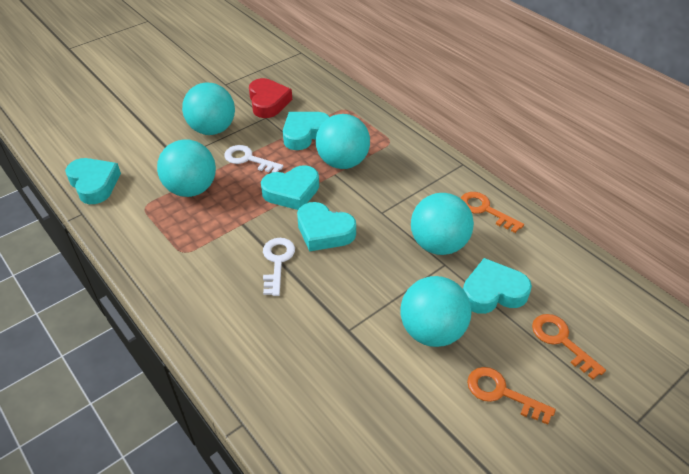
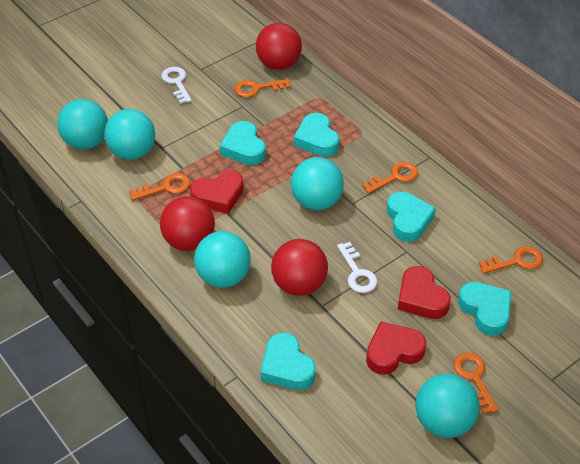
orange key: 3 -> 5
red ball: 0 -> 3
red heart: 1 -> 3

